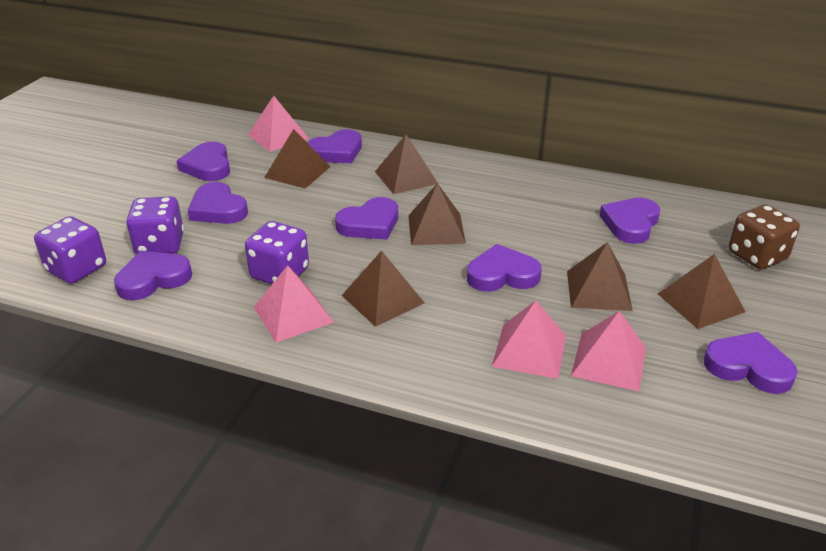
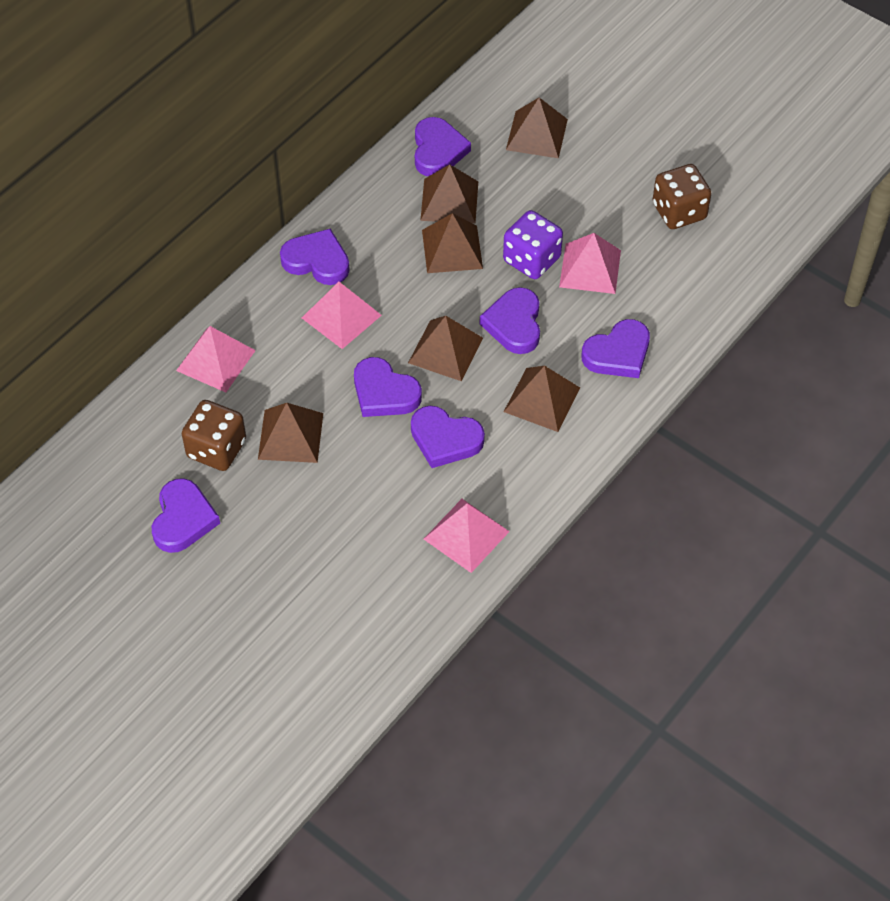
brown dice: 1 -> 2
purple dice: 3 -> 1
purple heart: 8 -> 7

